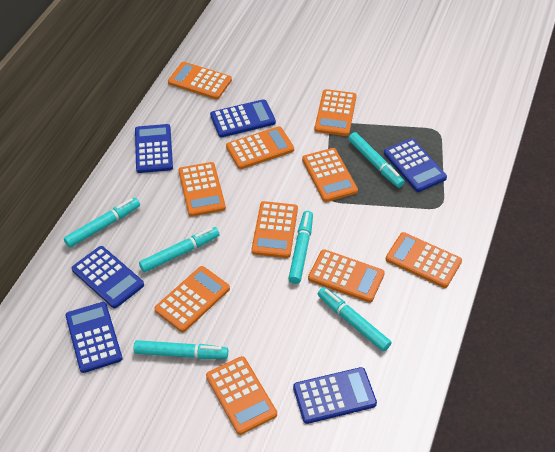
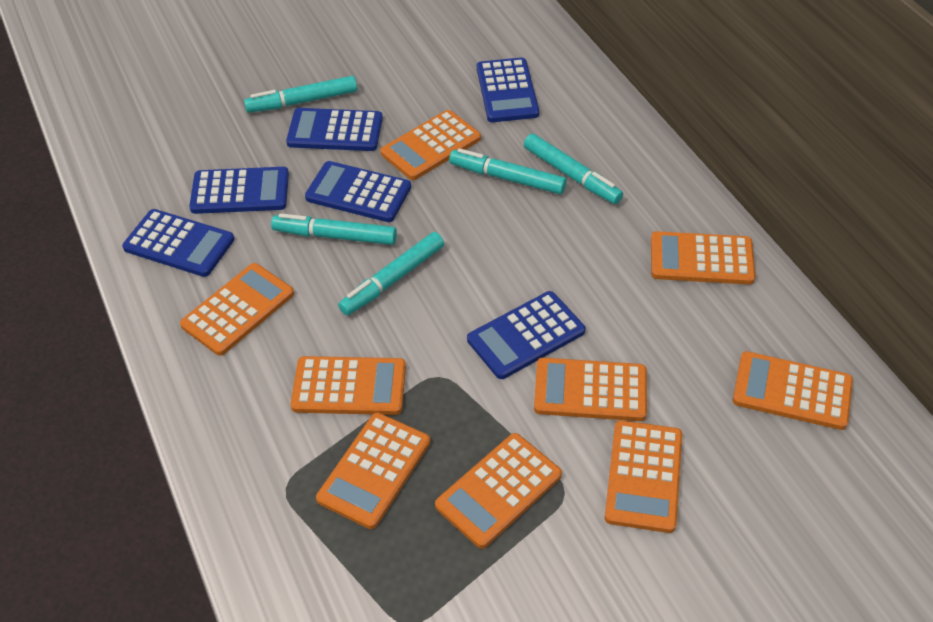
orange calculator: 10 -> 9
turquoise marker: 6 -> 5

